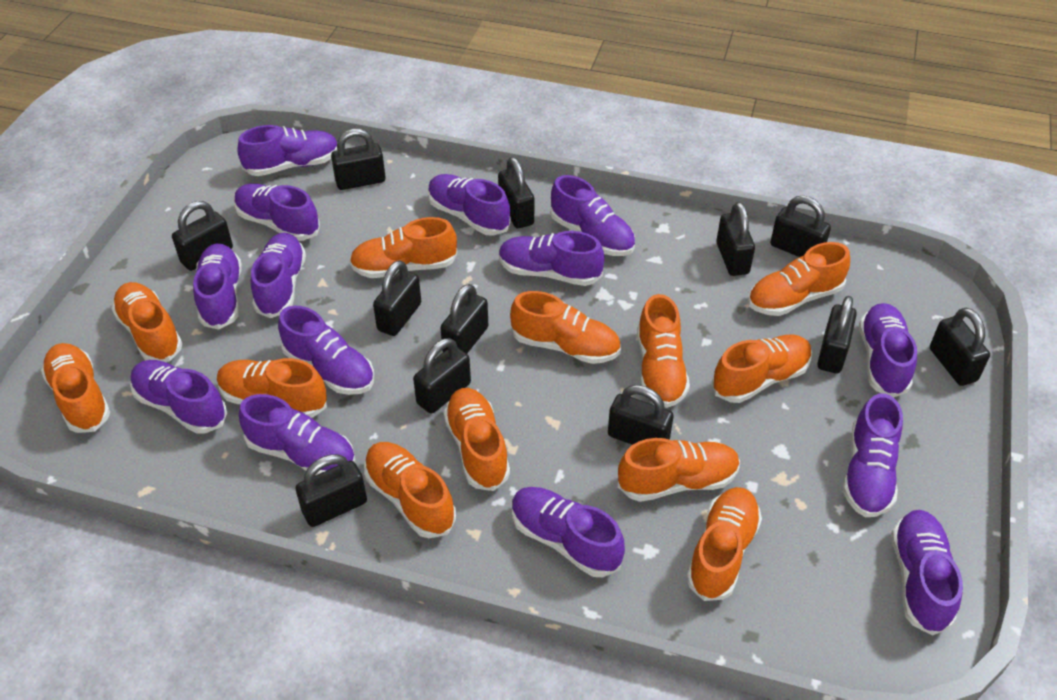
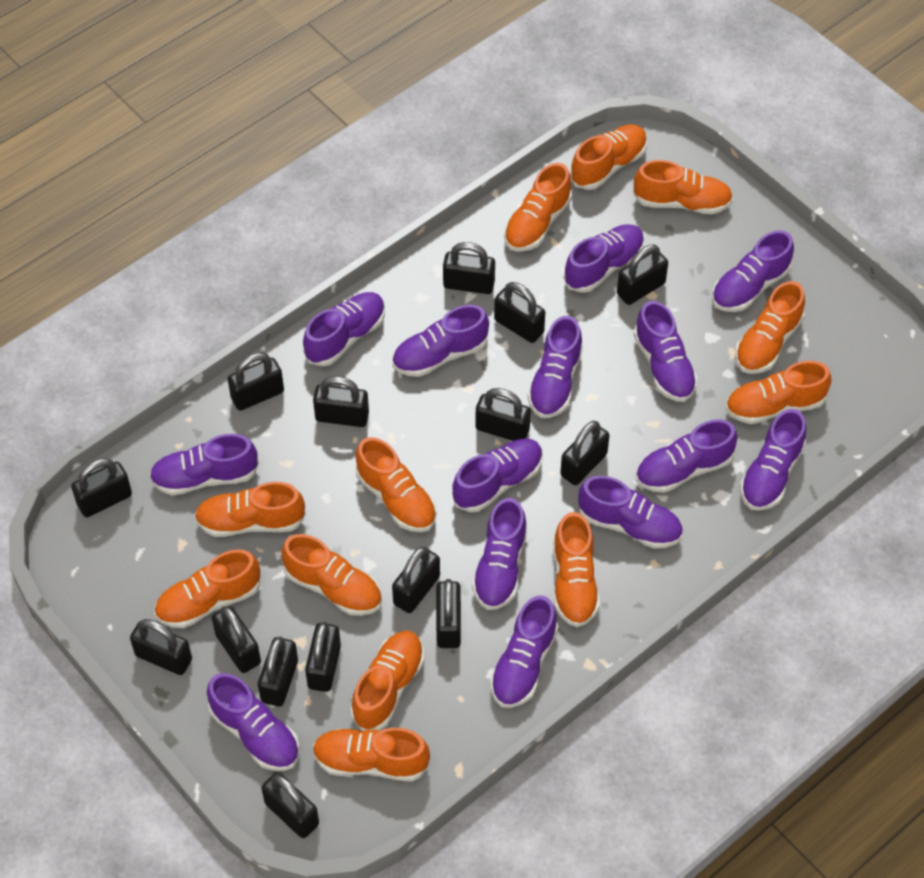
black padlock: 12 -> 15

